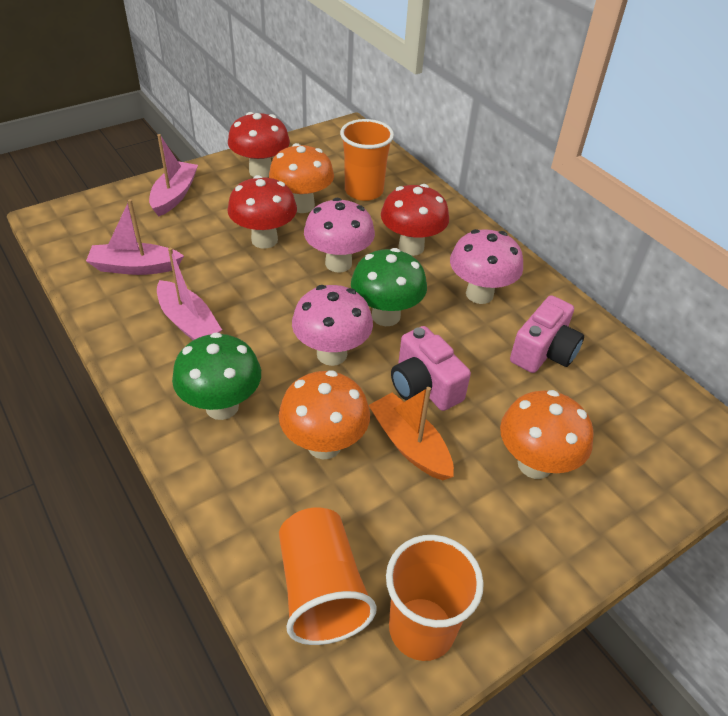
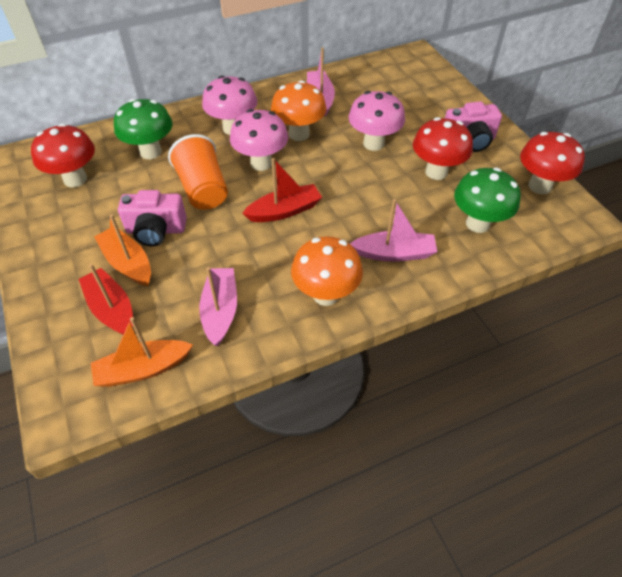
orange boat: 1 -> 2
orange cup: 3 -> 1
orange mushroom: 3 -> 2
red boat: 0 -> 2

